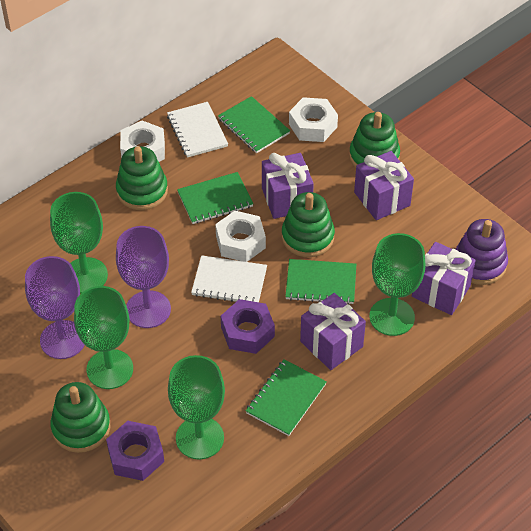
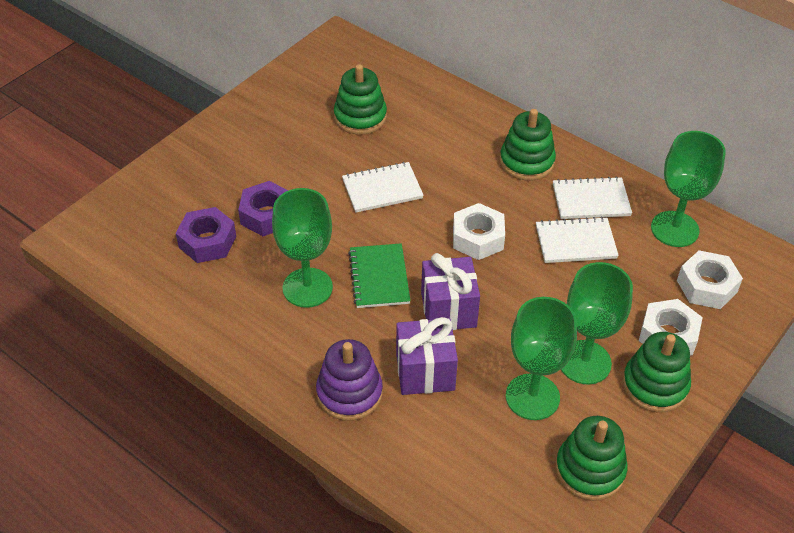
green notebook: 4 -> 1
purple gift: 4 -> 2
purple goblet: 2 -> 0
white notebook: 2 -> 3

